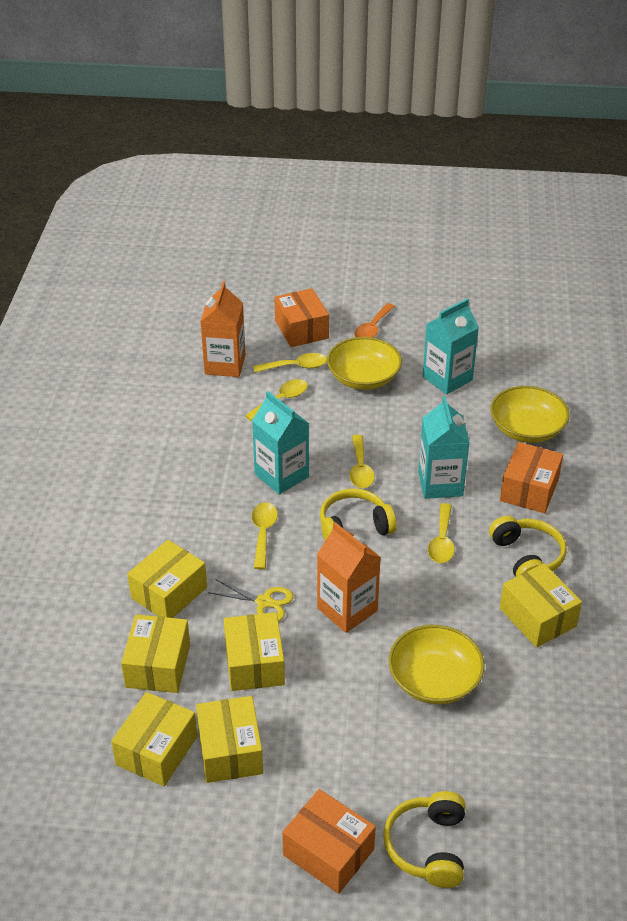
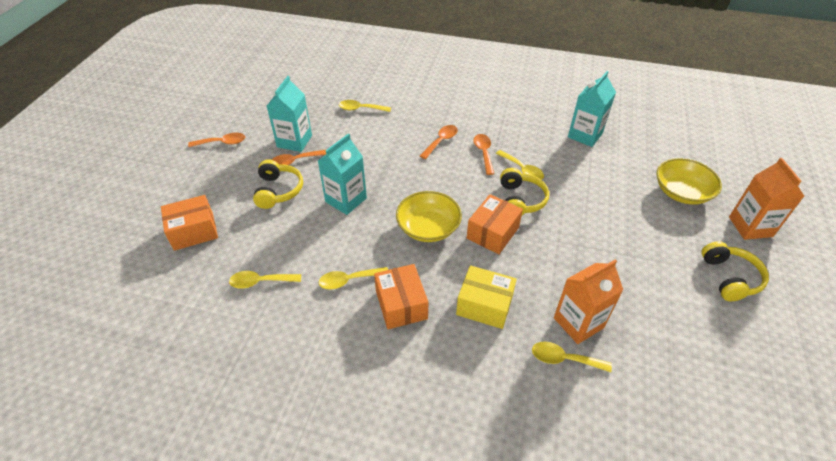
orange spoon: 1 -> 4
yellow bowl: 3 -> 2
yellow box: 6 -> 1
yellow scissors: 1 -> 0

